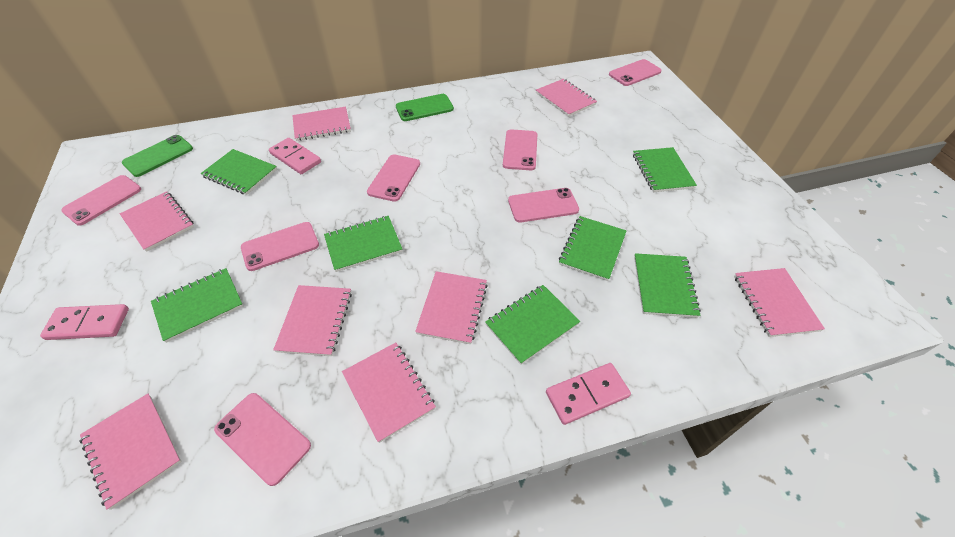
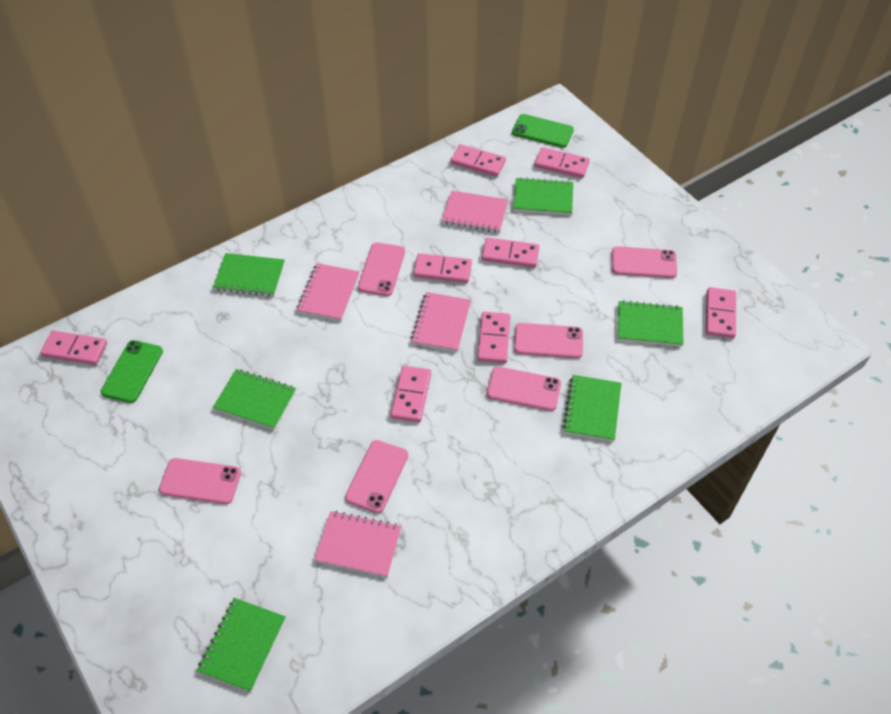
green notebook: 7 -> 6
pink domino: 3 -> 8
pink notebook: 8 -> 4
pink phone: 7 -> 6

